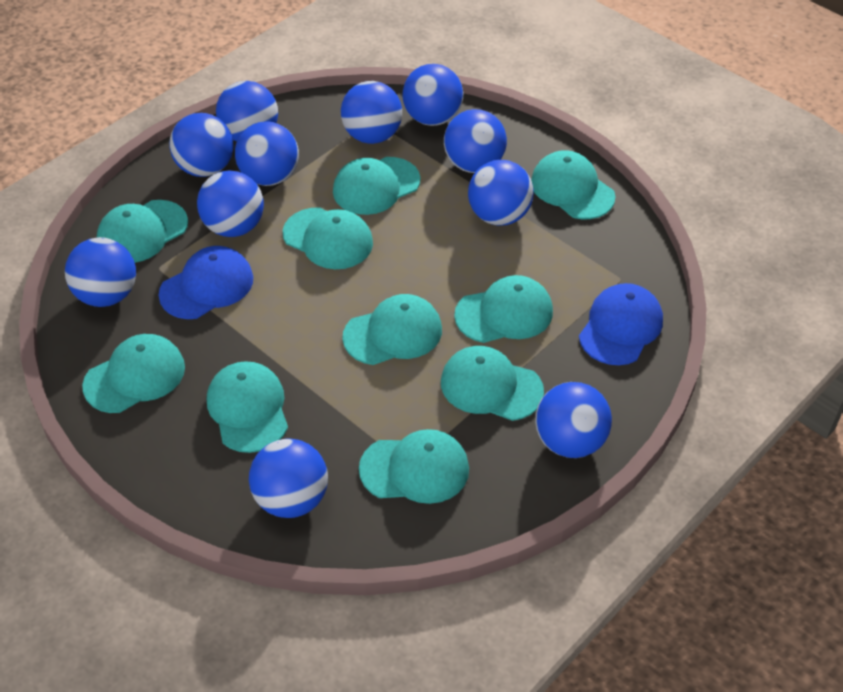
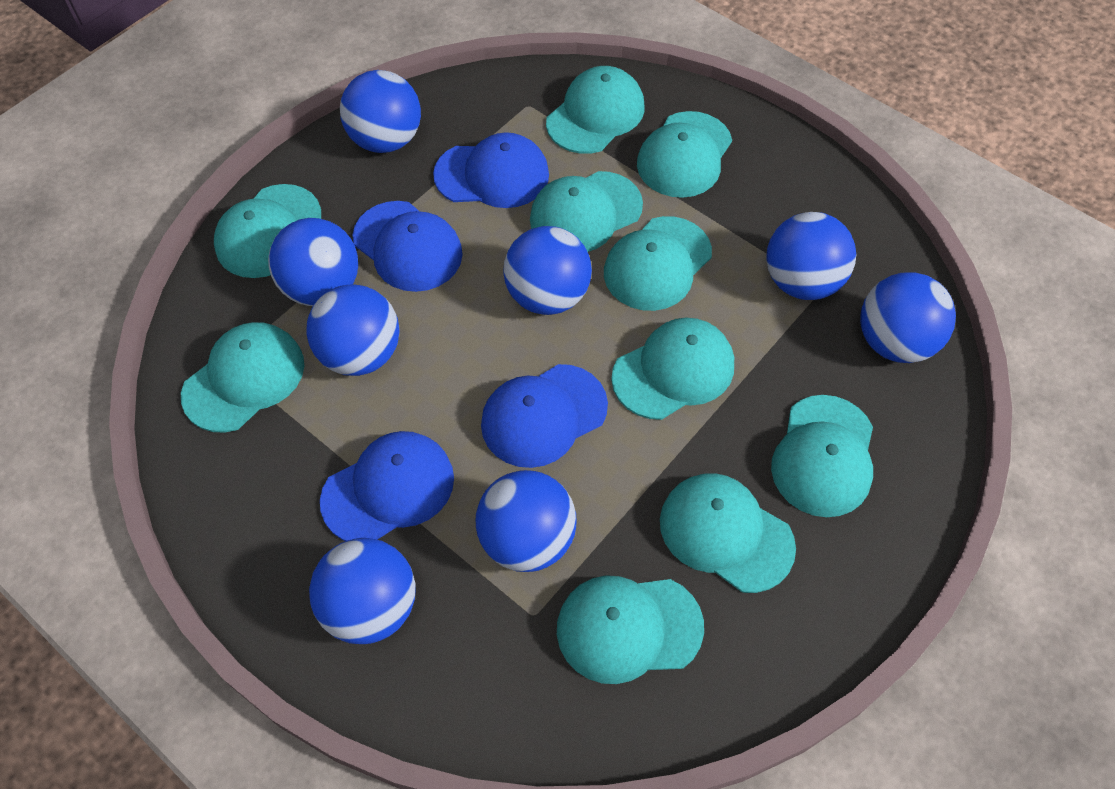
blue ball: 11 -> 8
blue cap: 2 -> 4

